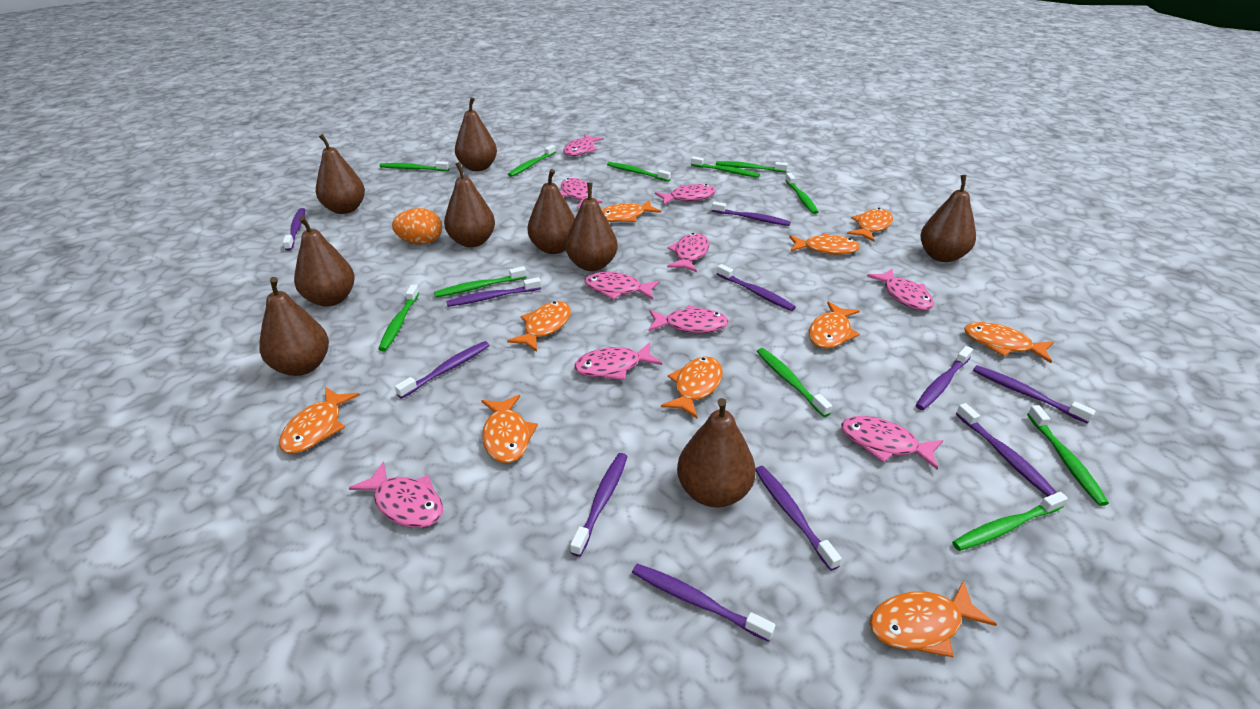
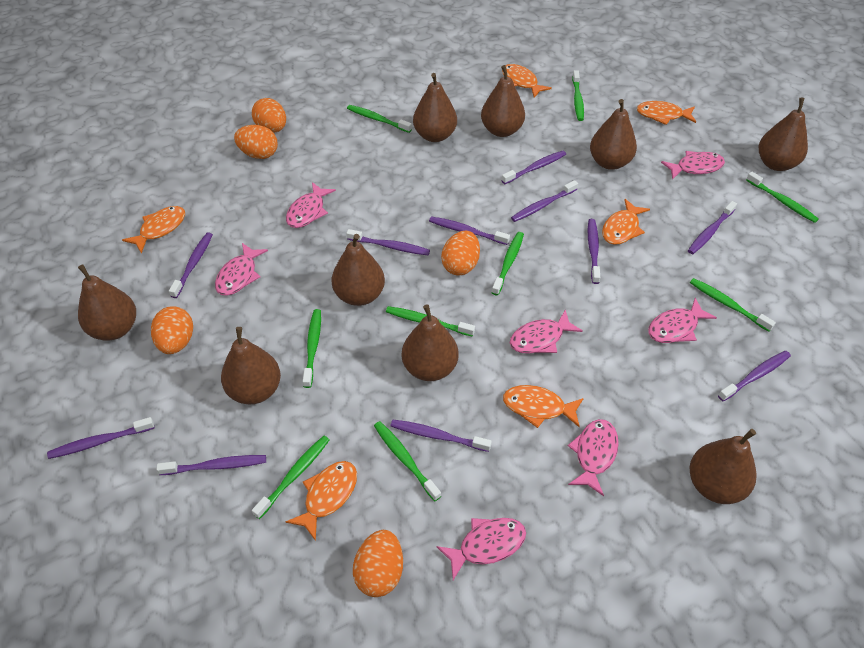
green toothbrush: 11 -> 9
orange egg: 1 -> 5
orange fish: 10 -> 6
pink fish: 10 -> 7

